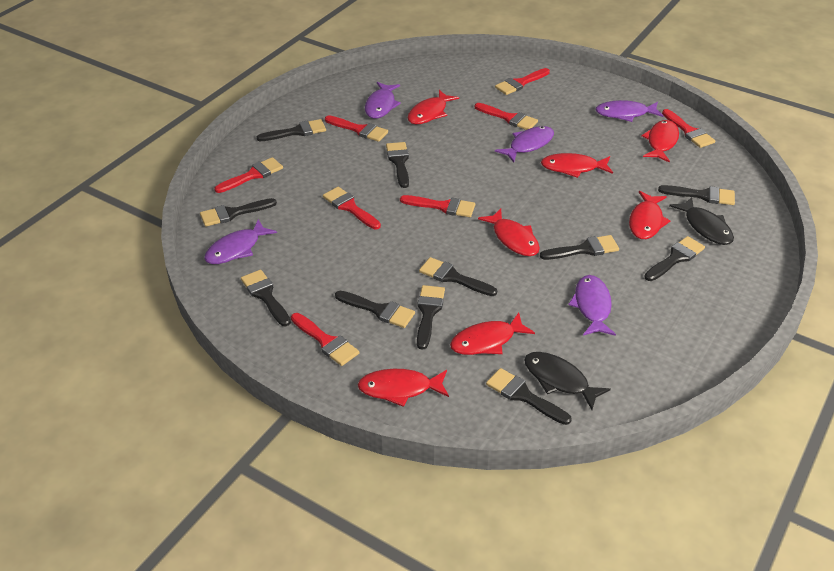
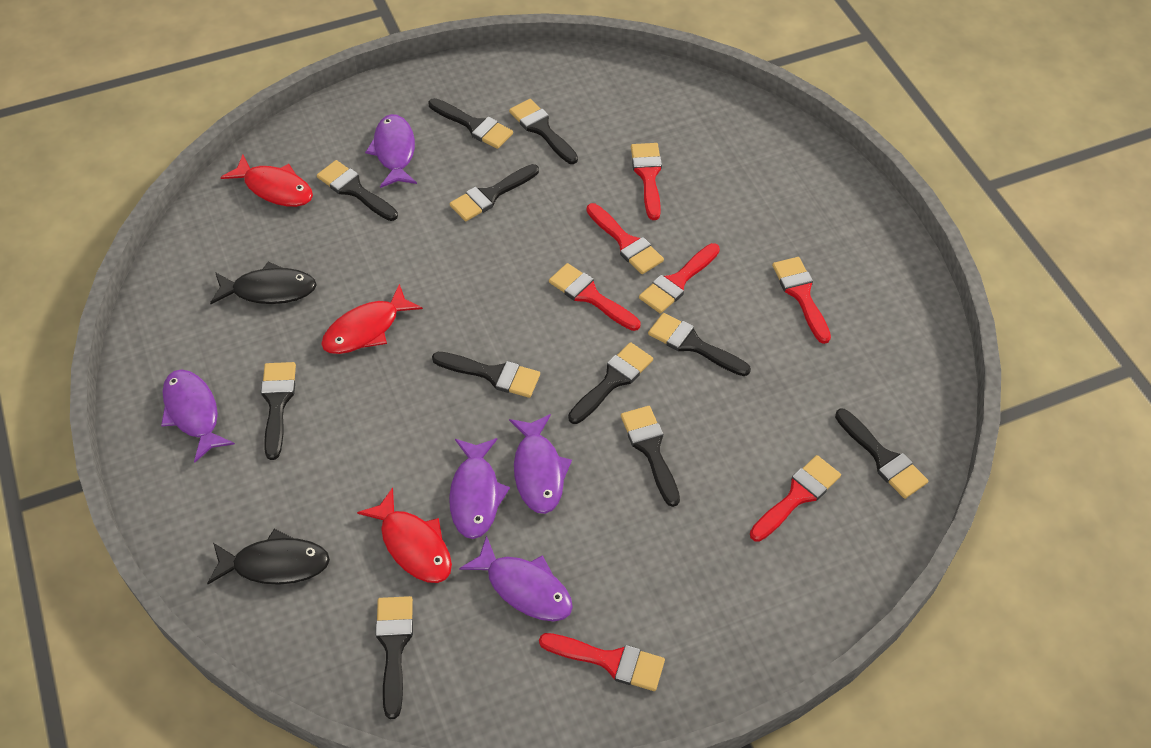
red brush: 8 -> 7
red fish: 7 -> 3

